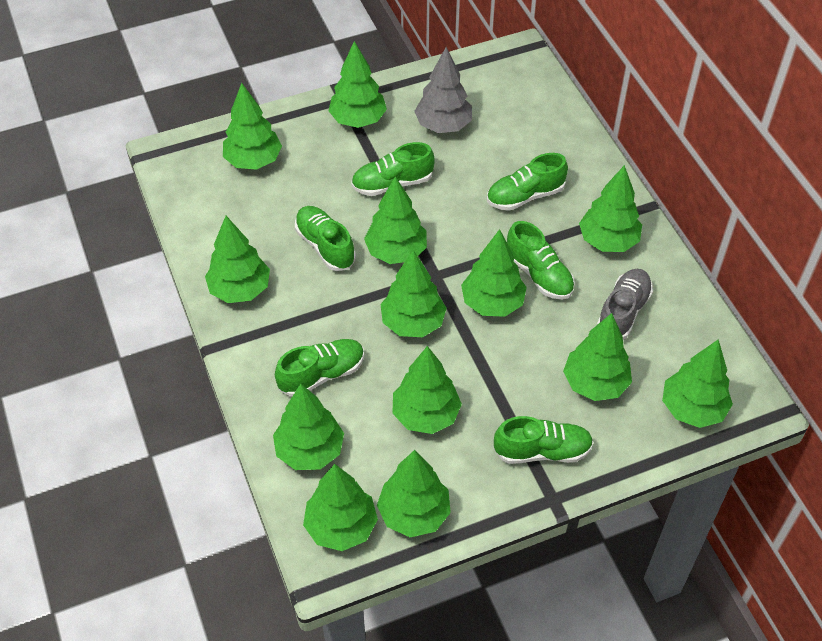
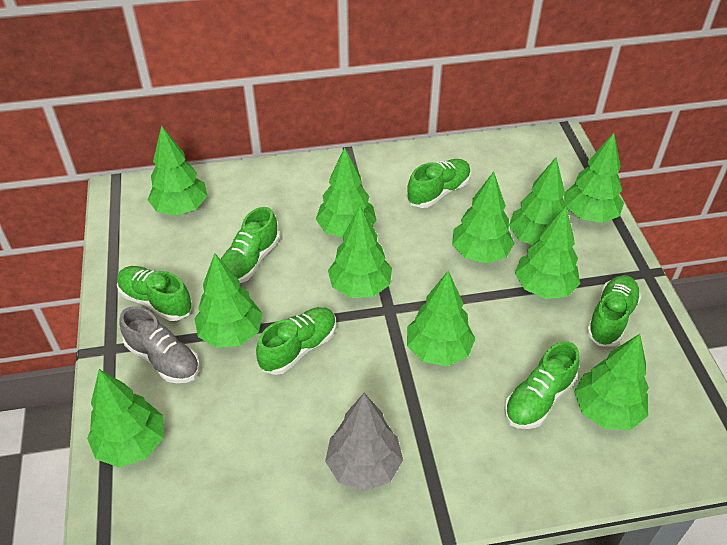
green tree: 13 -> 11

